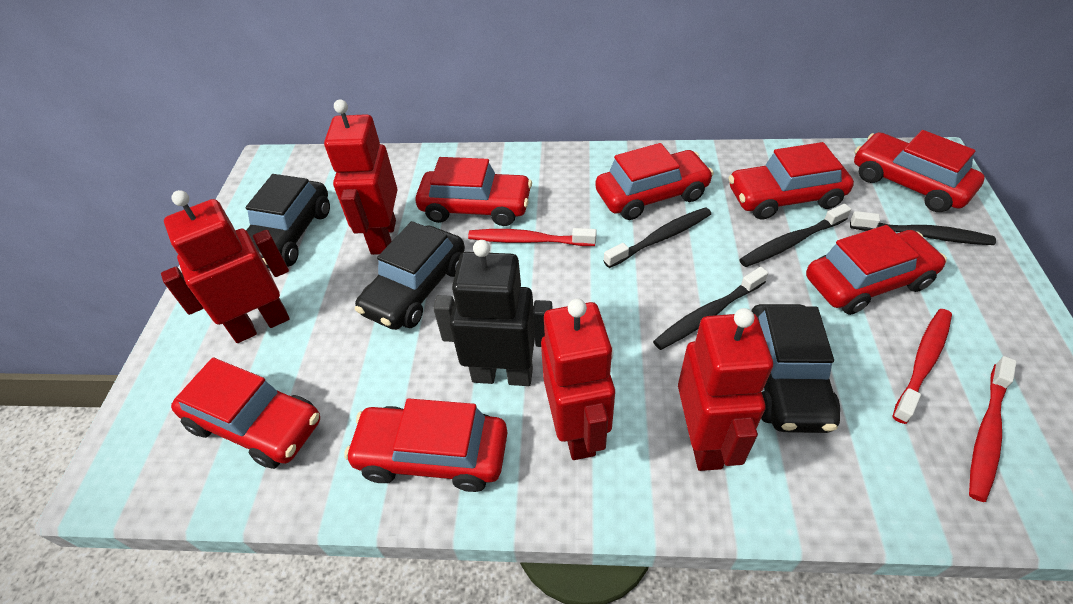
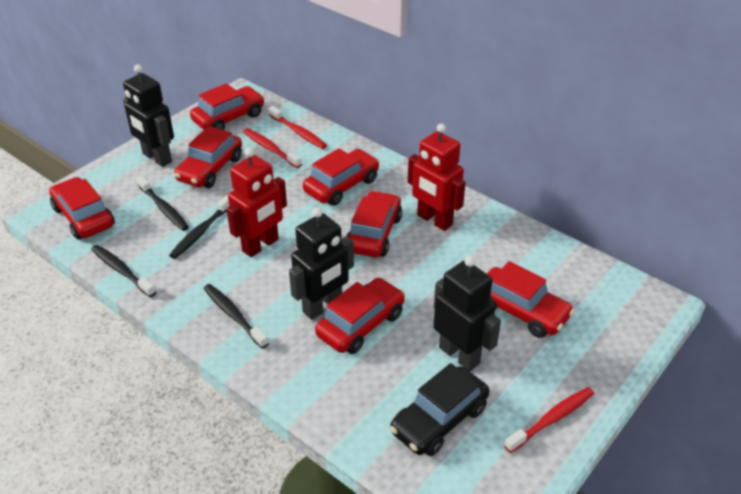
black car: 3 -> 1
black robot: 1 -> 3
red robot: 4 -> 2

